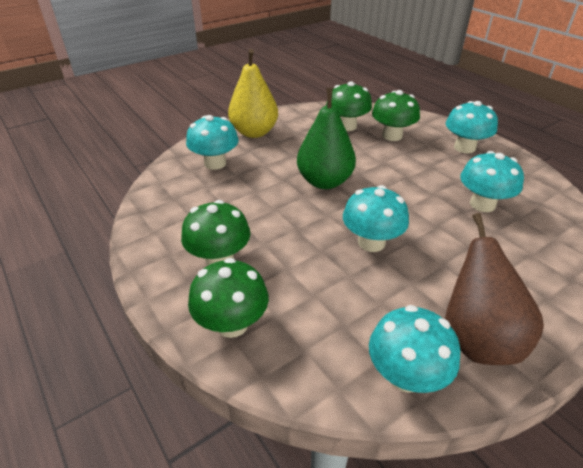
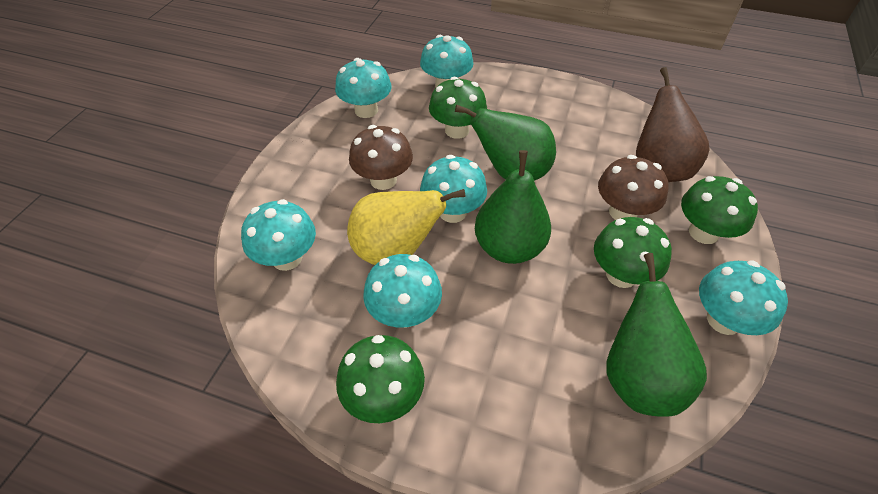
brown mushroom: 0 -> 2
green pear: 1 -> 3
turquoise mushroom: 5 -> 6

